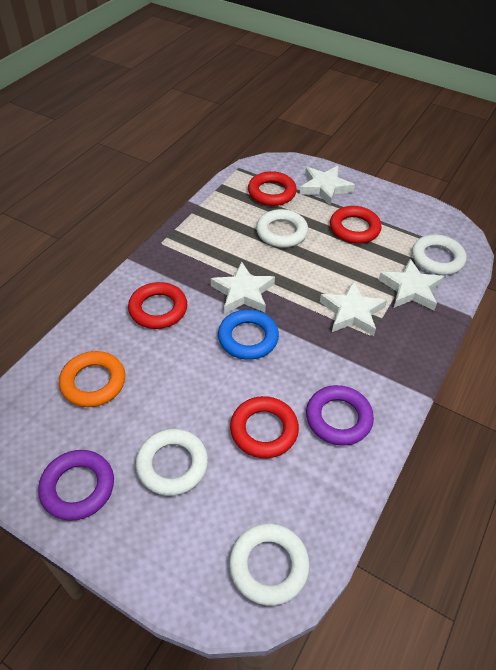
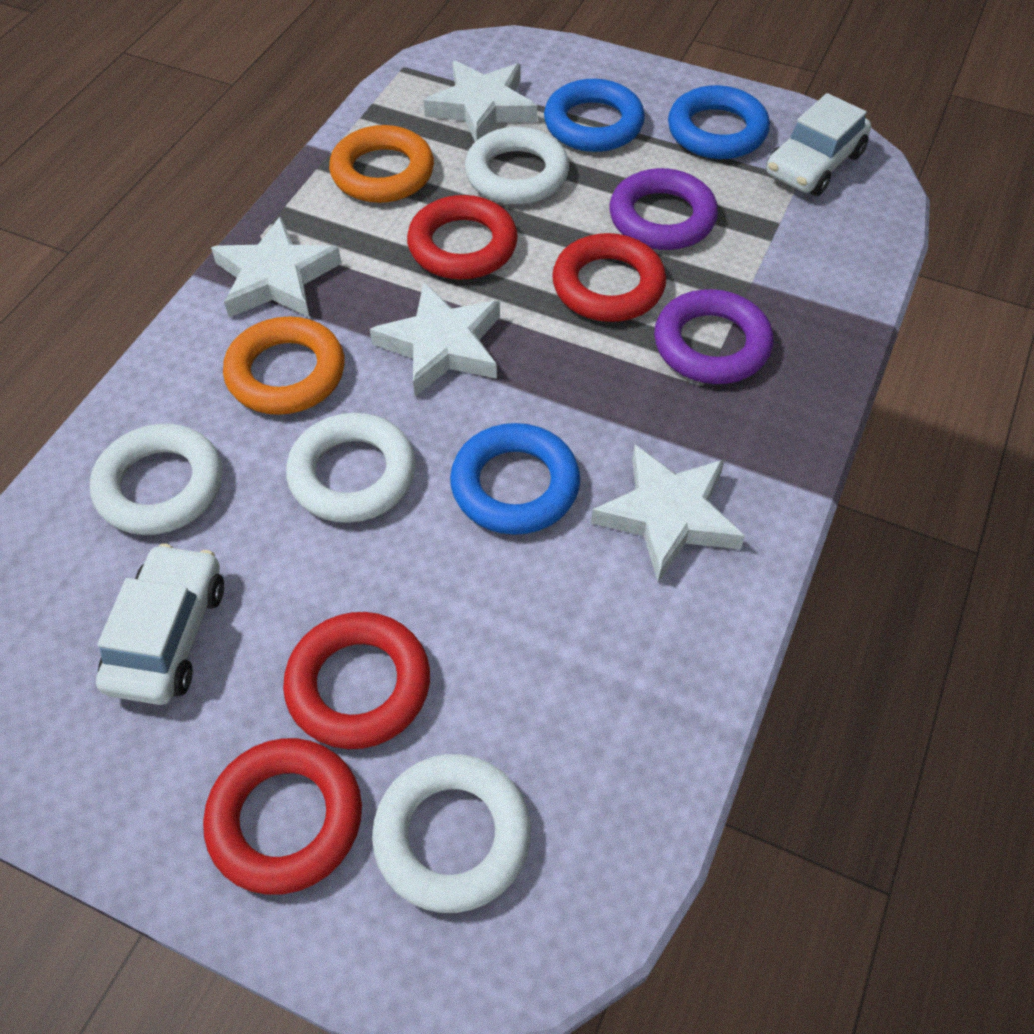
blue ring: 1 -> 3
orange ring: 1 -> 2
white car: 0 -> 2

